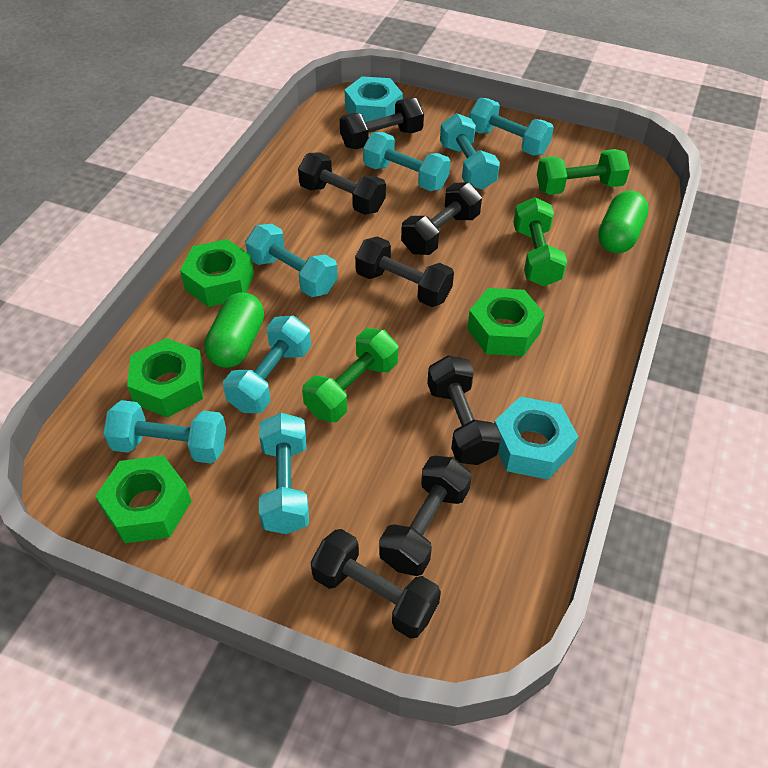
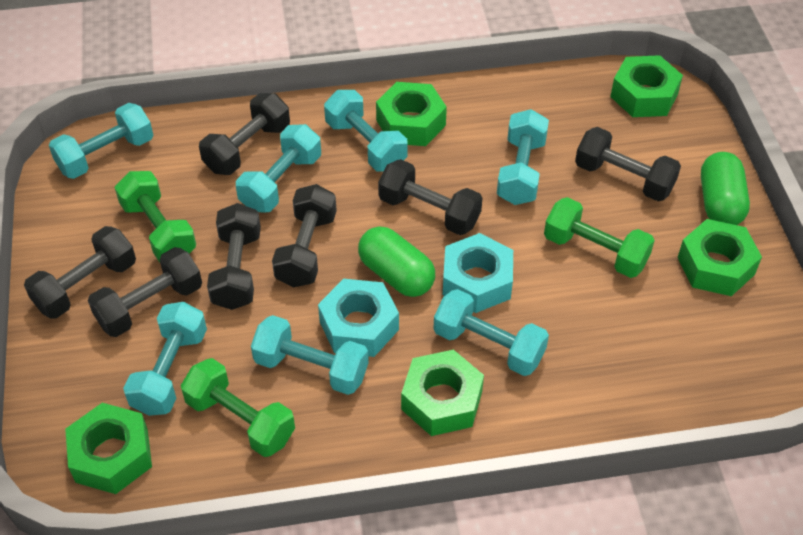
green nut: 4 -> 5

